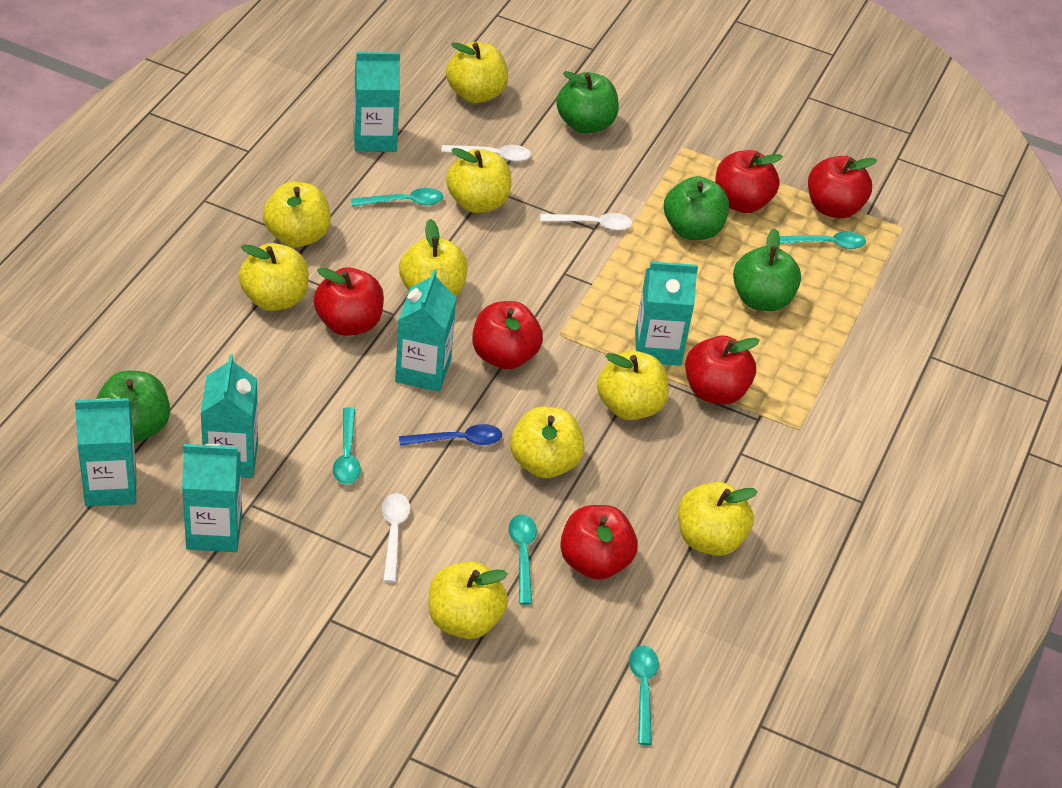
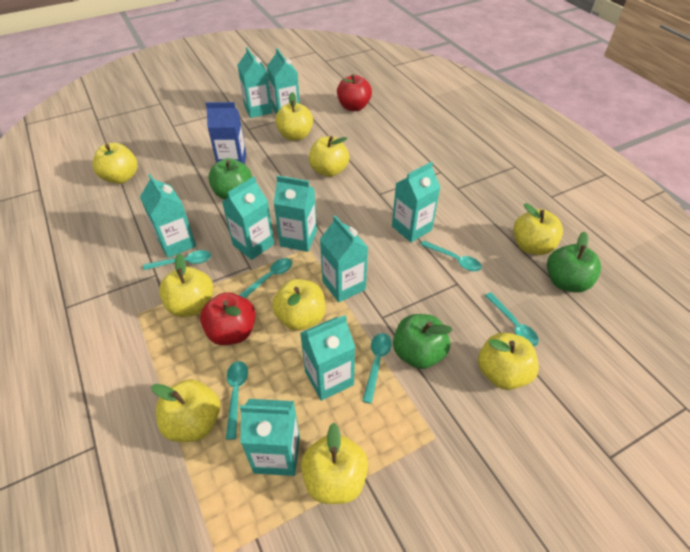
blue carton: 0 -> 1
blue spoon: 1 -> 0
green apple: 4 -> 3
red apple: 6 -> 2
turquoise carton: 6 -> 9
turquoise spoon: 5 -> 6
white spoon: 3 -> 0

